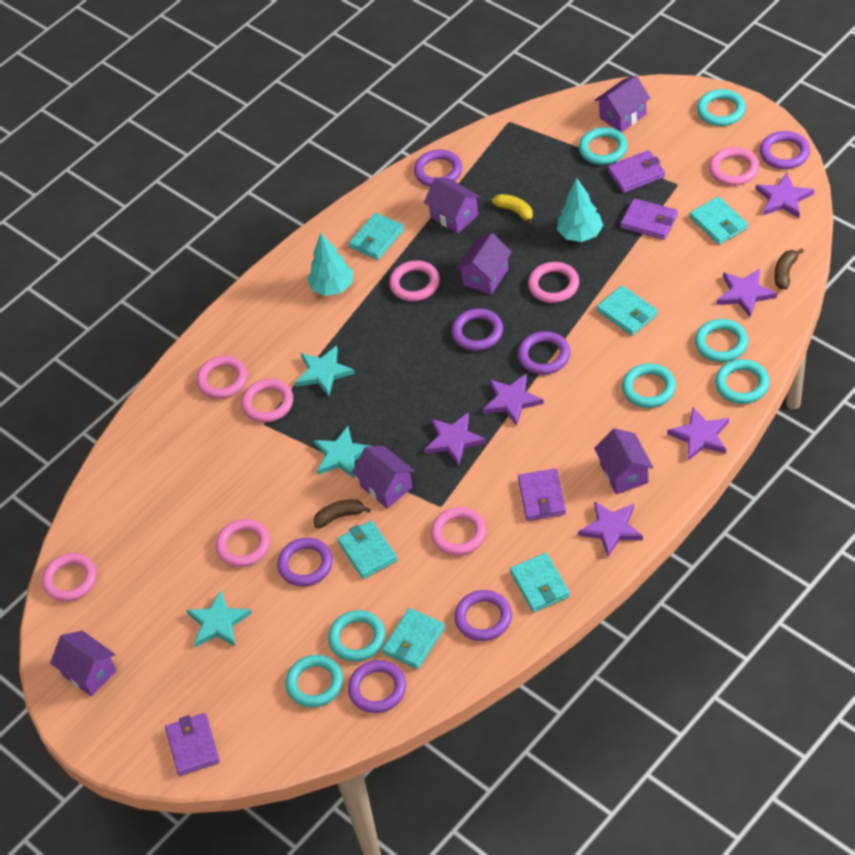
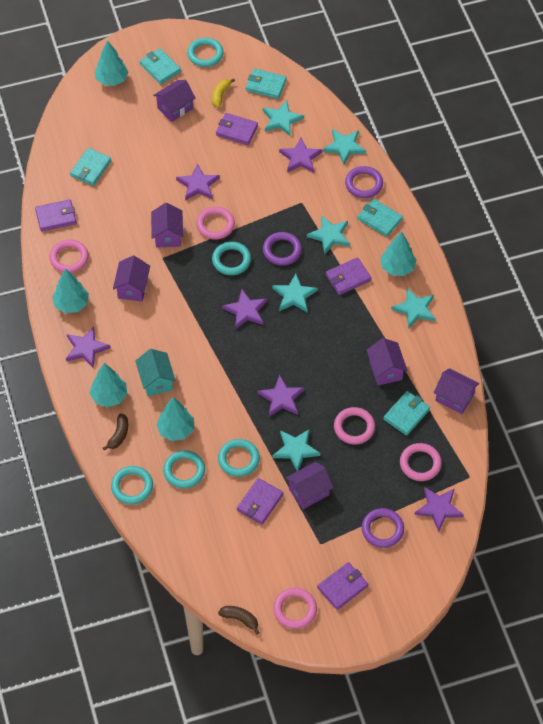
pink ring: 8 -> 5
purple ring: 7 -> 3
purple wallet: 4 -> 5
turquoise house: 0 -> 1
turquoise ring: 7 -> 5
turquoise star: 3 -> 6
turquoise tree: 2 -> 5
turquoise wallet: 6 -> 5

